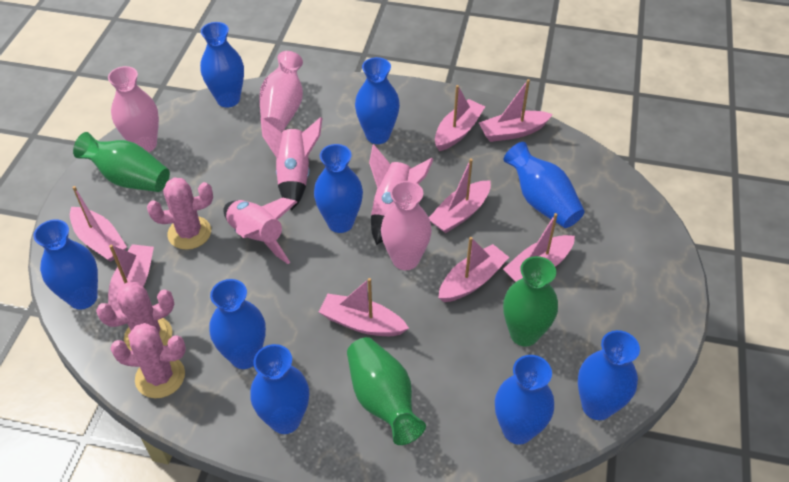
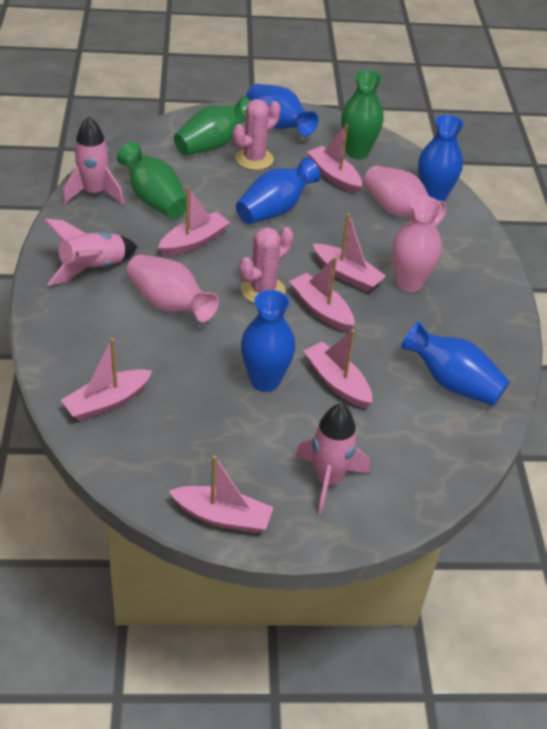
blue vase: 9 -> 5
pink boat: 8 -> 7
pink cactus: 3 -> 2

